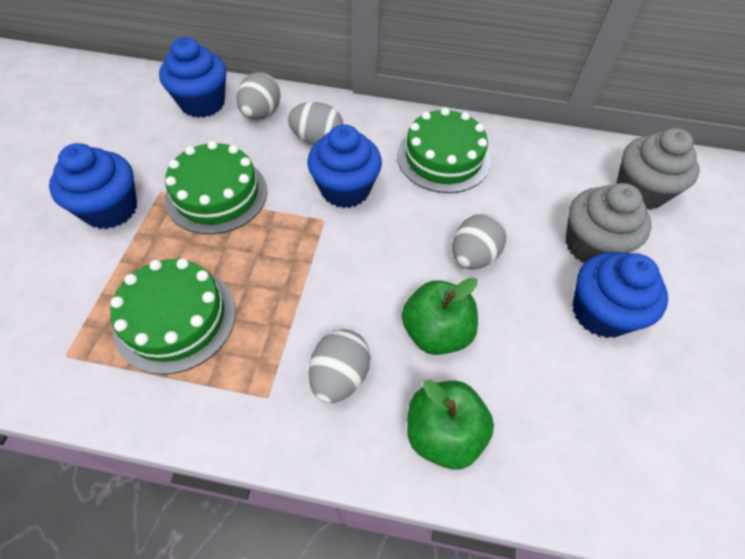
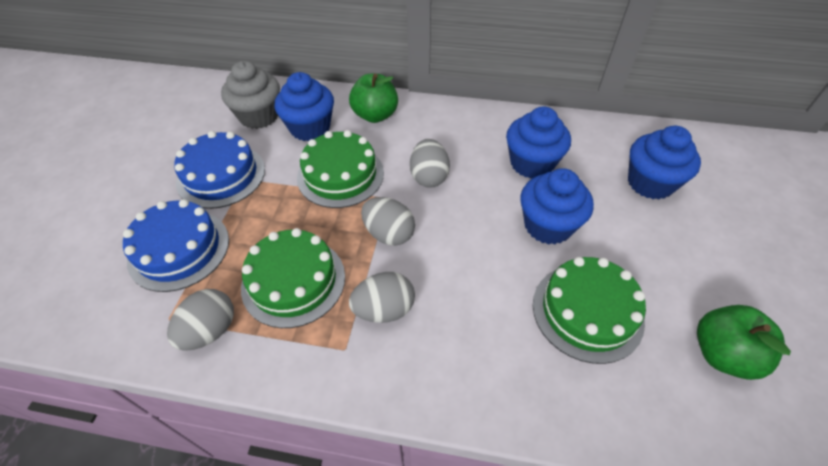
blue cake: 0 -> 2
grey cupcake: 2 -> 1

